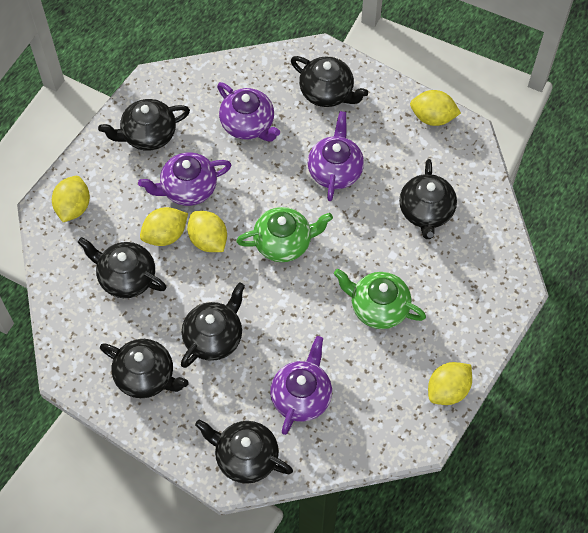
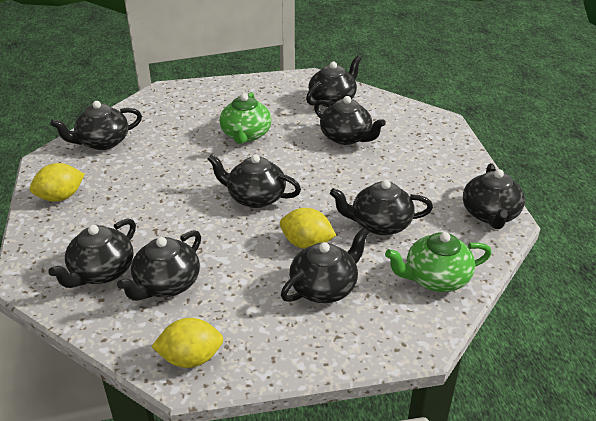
black teapot: 7 -> 9
purple teapot: 4 -> 0
yellow lemon: 5 -> 3

